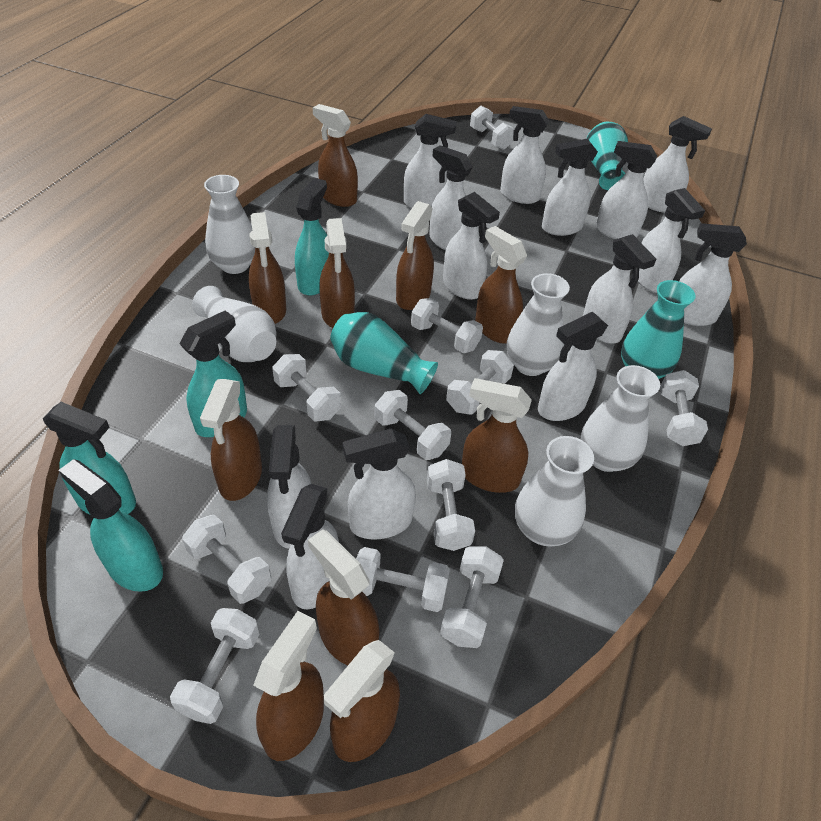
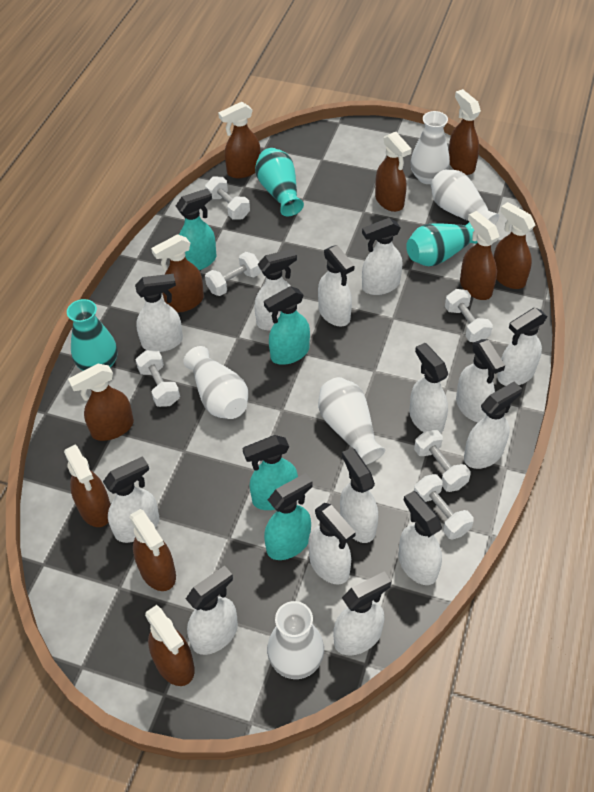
white dumbbell: 11 -> 6

